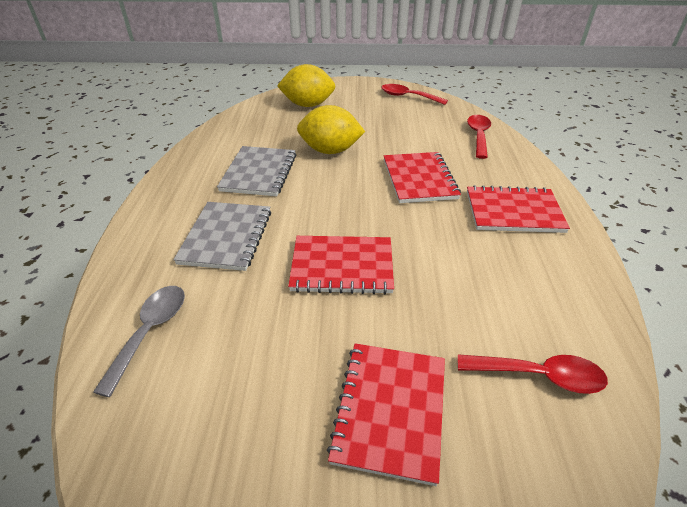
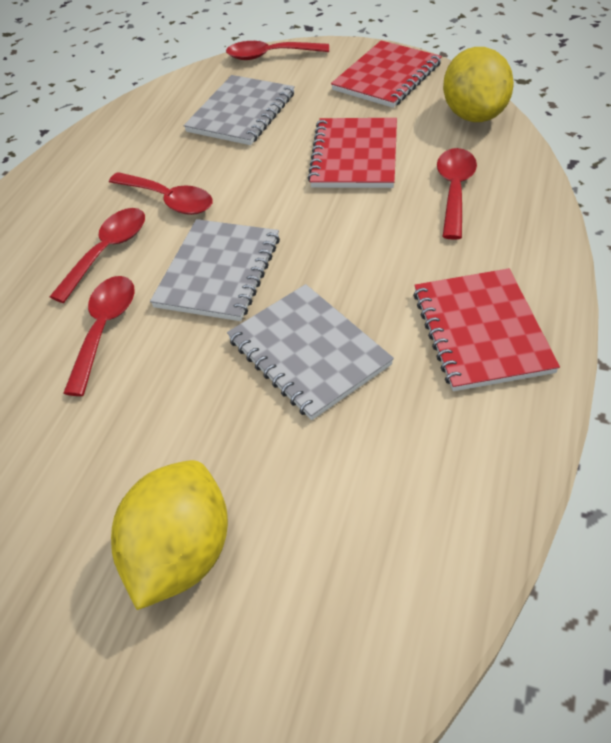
grey notebook: 2 -> 3
grey spoon: 1 -> 0
red notebook: 4 -> 3
red spoon: 3 -> 5

